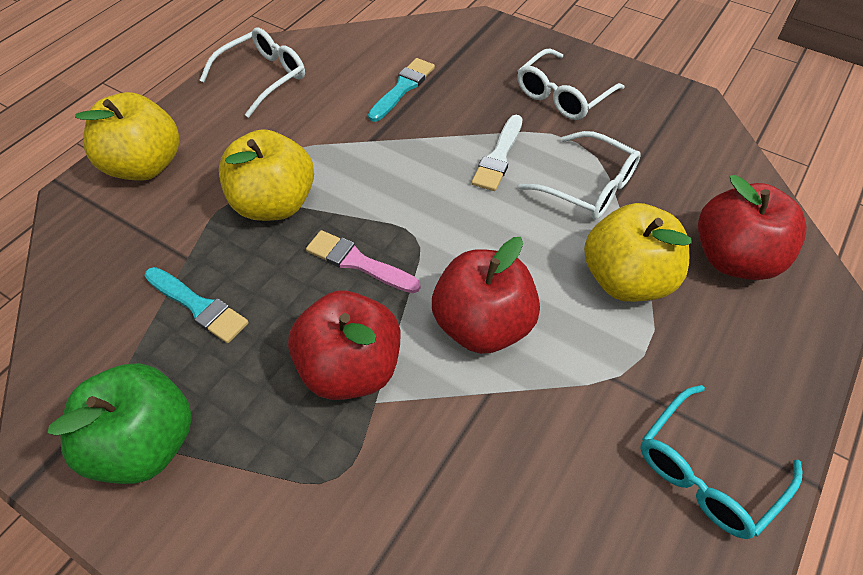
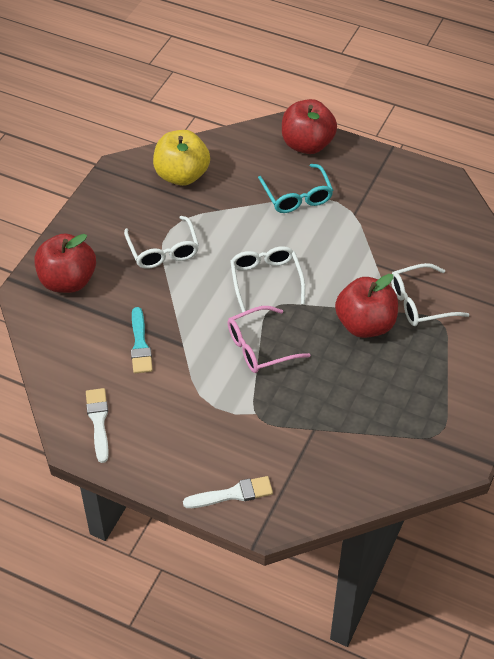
green apple: 1 -> 0
pink brush: 1 -> 0
pink glasses: 0 -> 1
turquoise brush: 2 -> 1
white brush: 1 -> 2
yellow apple: 3 -> 1

